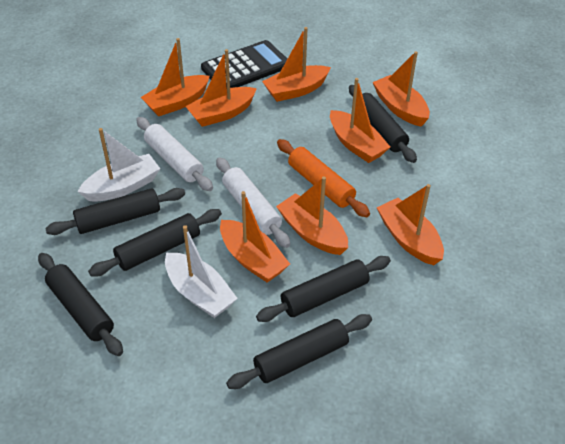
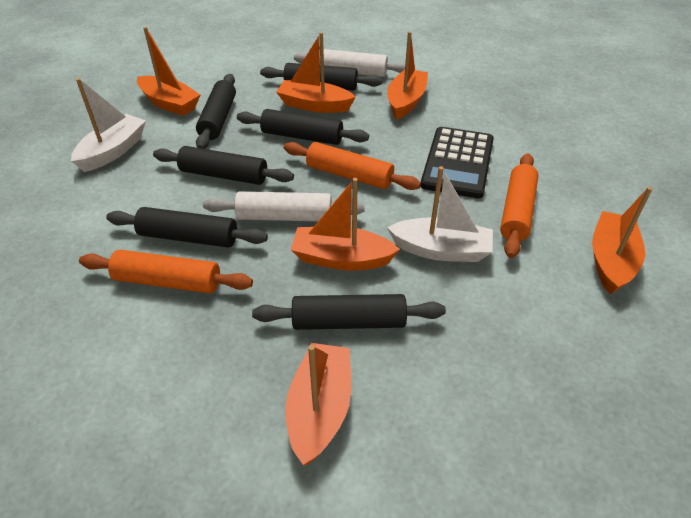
orange boat: 8 -> 6
orange rolling pin: 1 -> 3

